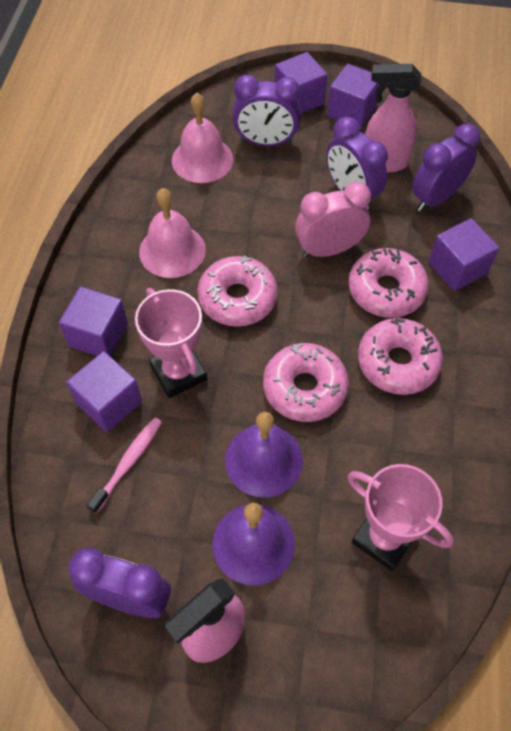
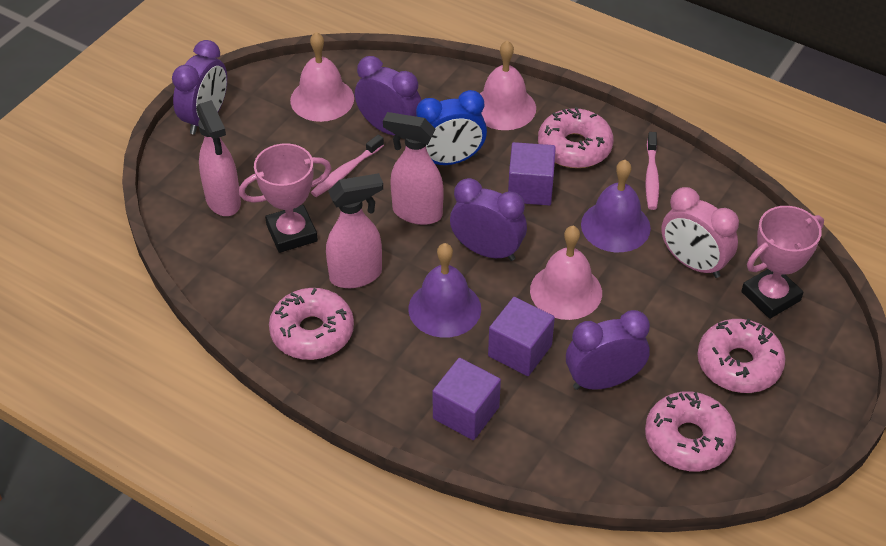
blue clock: 0 -> 1
pink bell: 2 -> 3
pink spray bottle: 2 -> 3
pink toothbrush: 1 -> 2
purple cube: 5 -> 3

